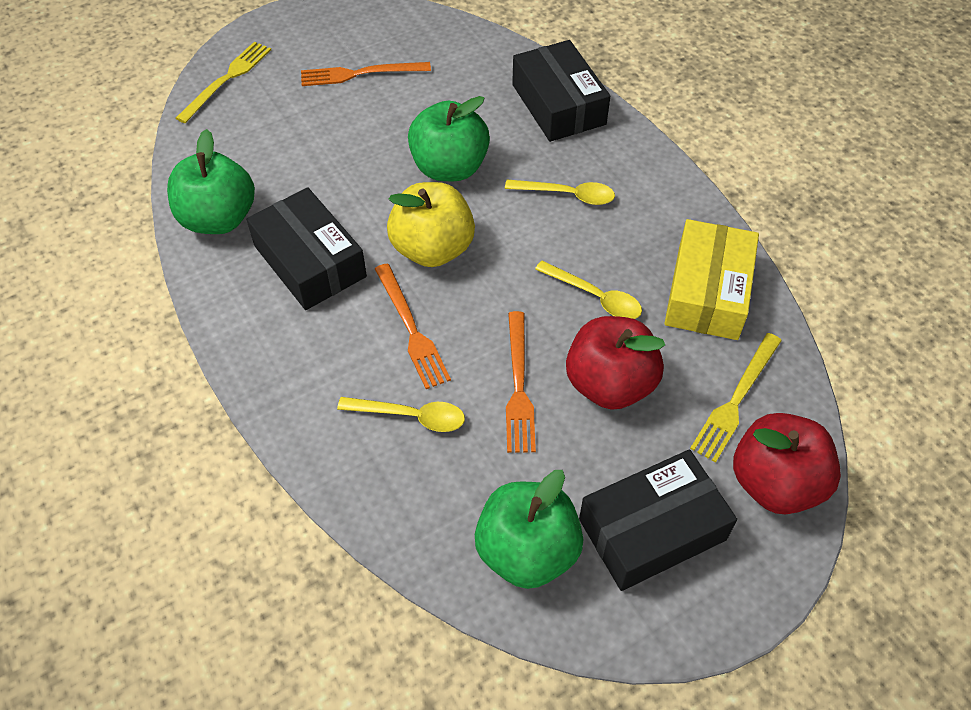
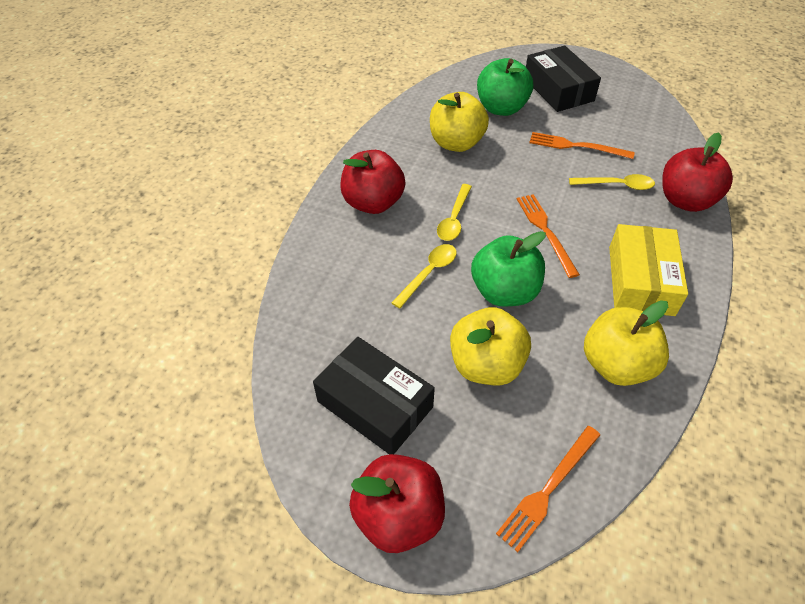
black box: 3 -> 2
green apple: 3 -> 2
red apple: 2 -> 3
yellow apple: 1 -> 3
yellow fork: 2 -> 0

